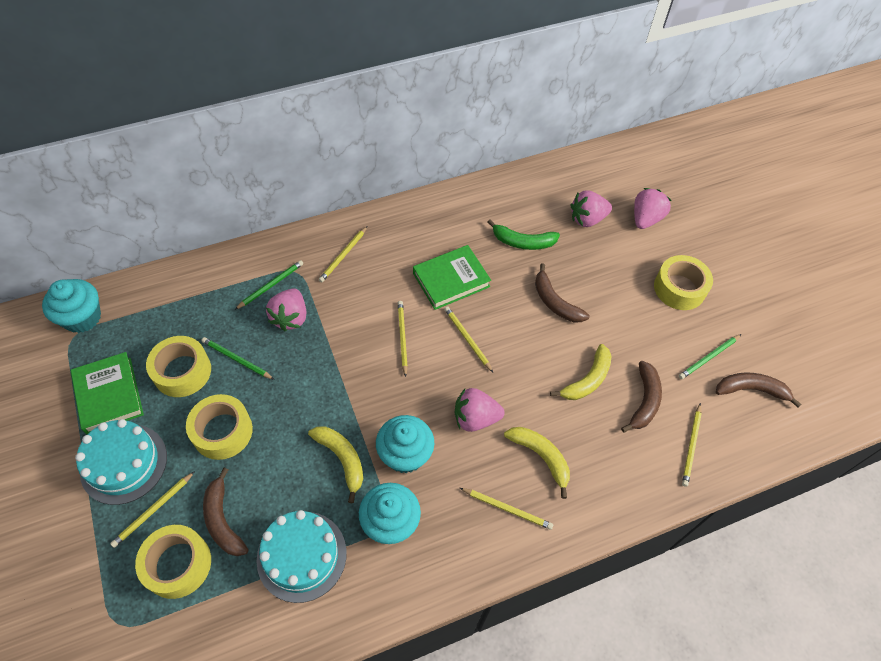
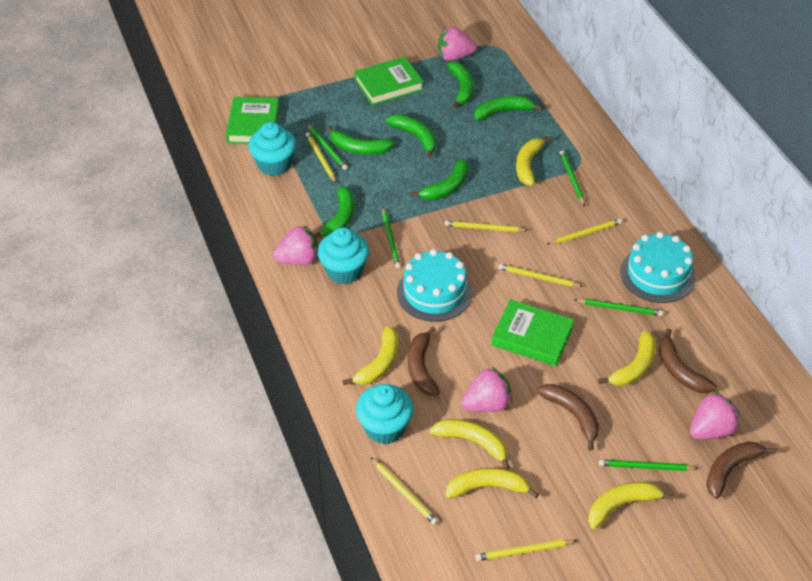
green banana: 1 -> 6
green book: 2 -> 3
green pencil: 3 -> 5
yellow banana: 3 -> 6
yellow tape: 4 -> 0

